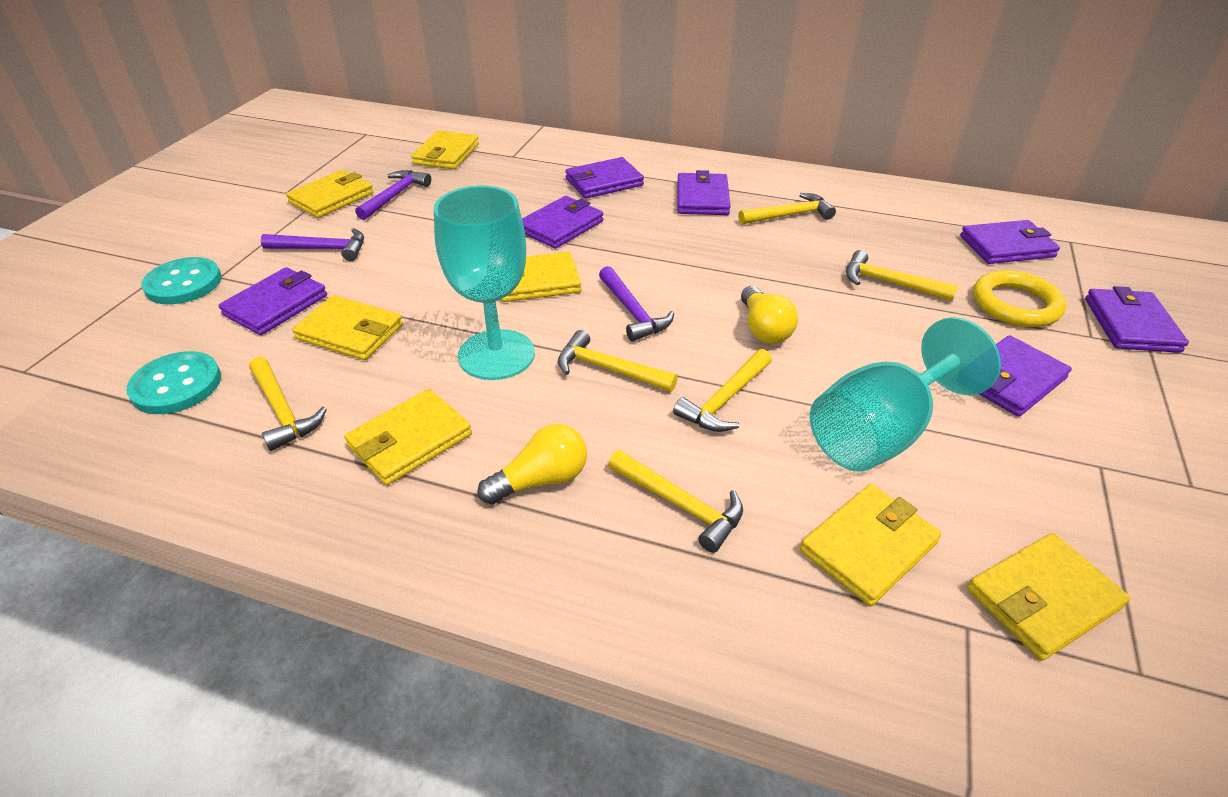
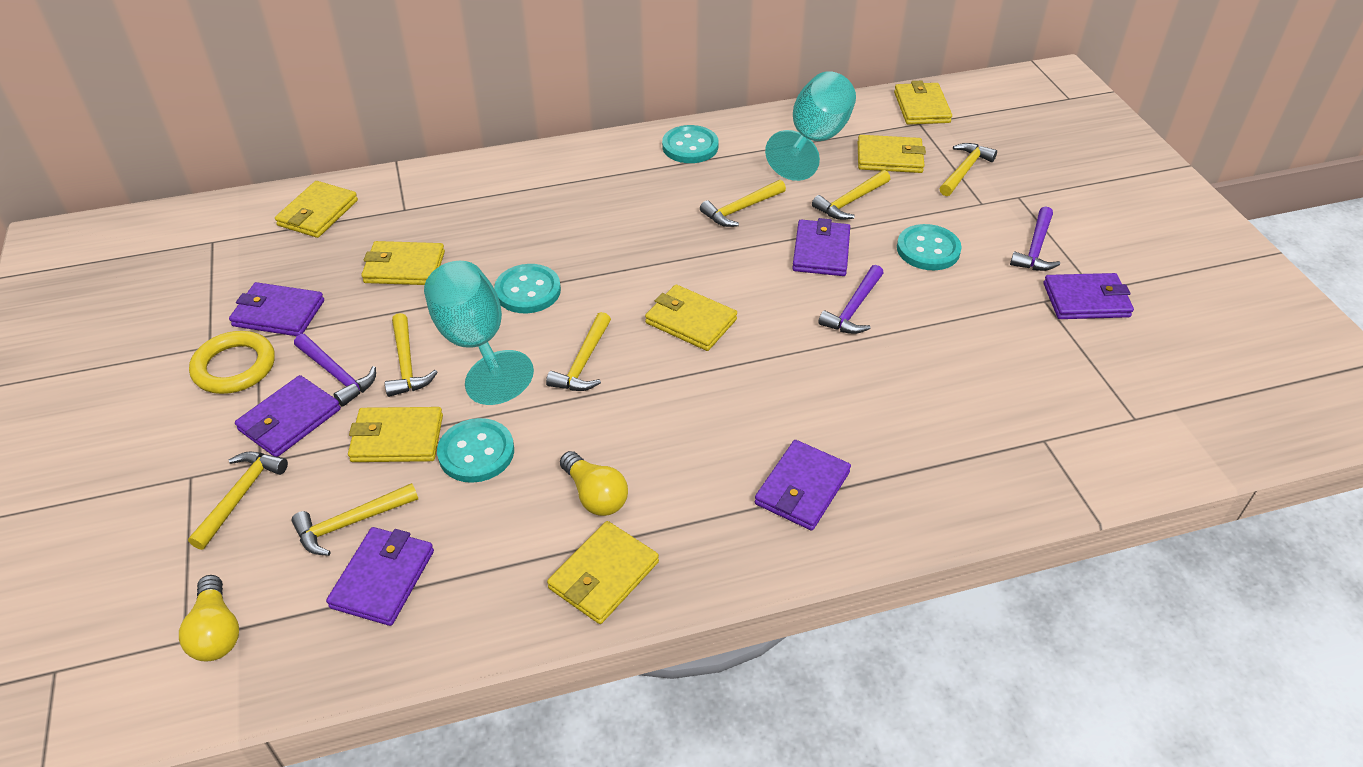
purple wallet: 7 -> 6
turquoise button: 2 -> 4
yellow hammer: 6 -> 7

